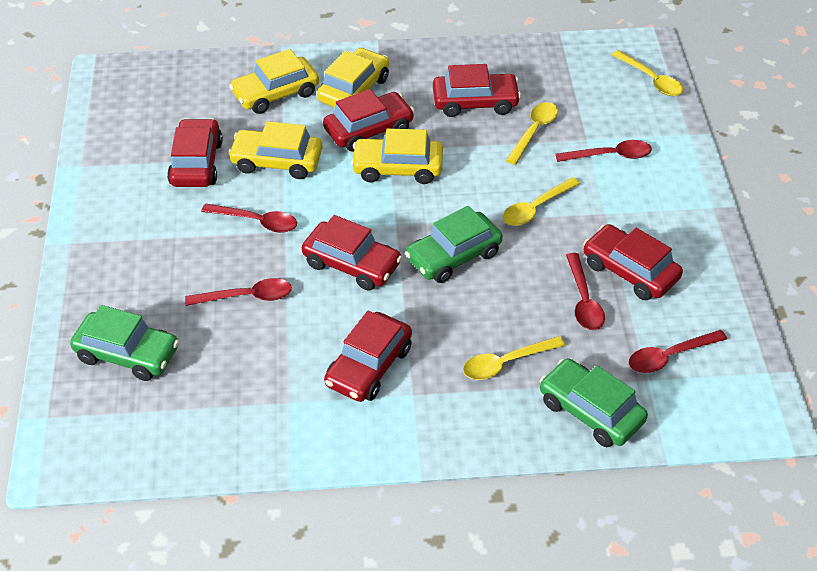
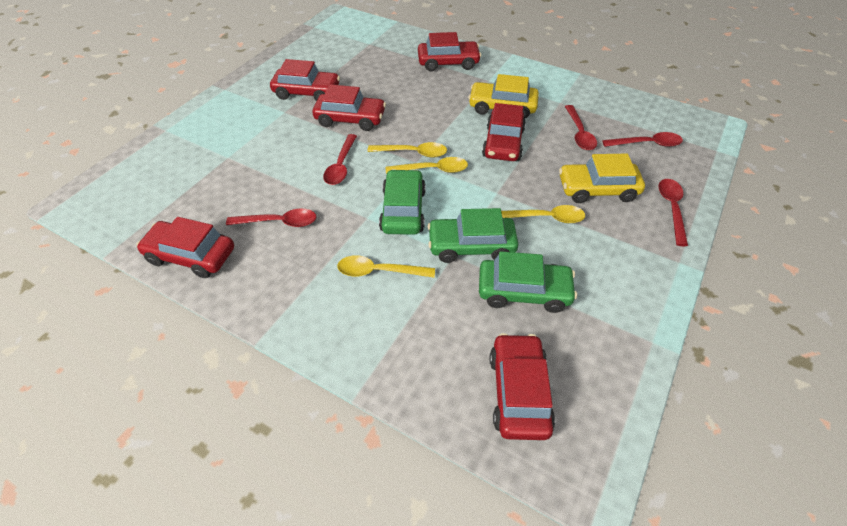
yellow car: 4 -> 2

